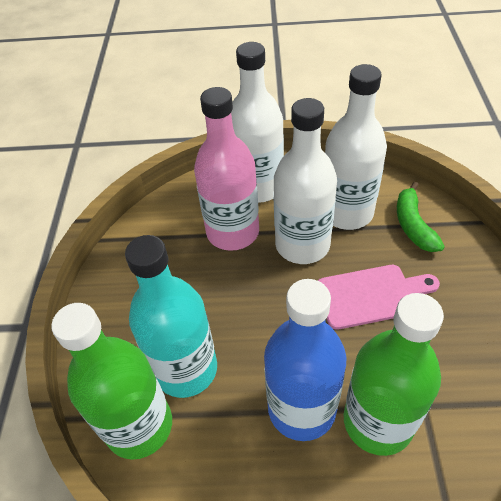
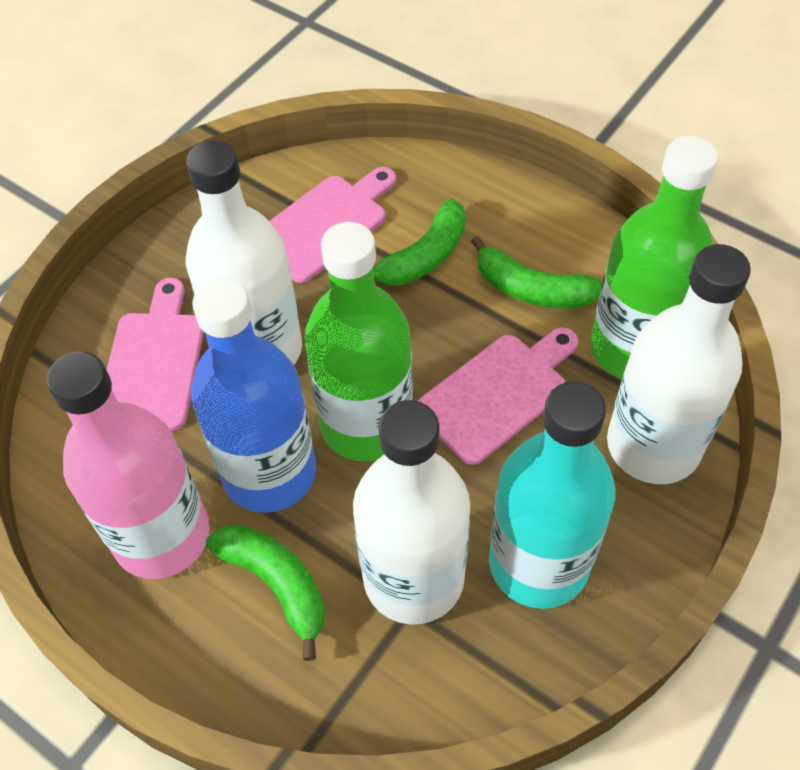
green banana: 1 -> 3
pink cutting board: 1 -> 3

